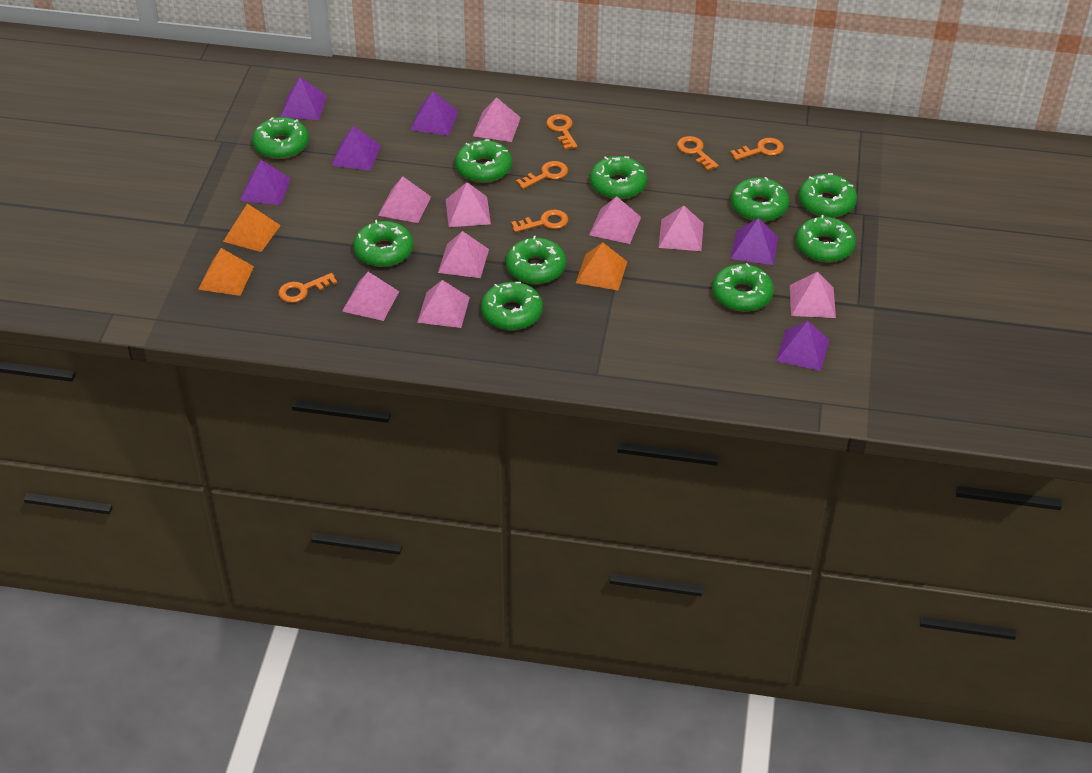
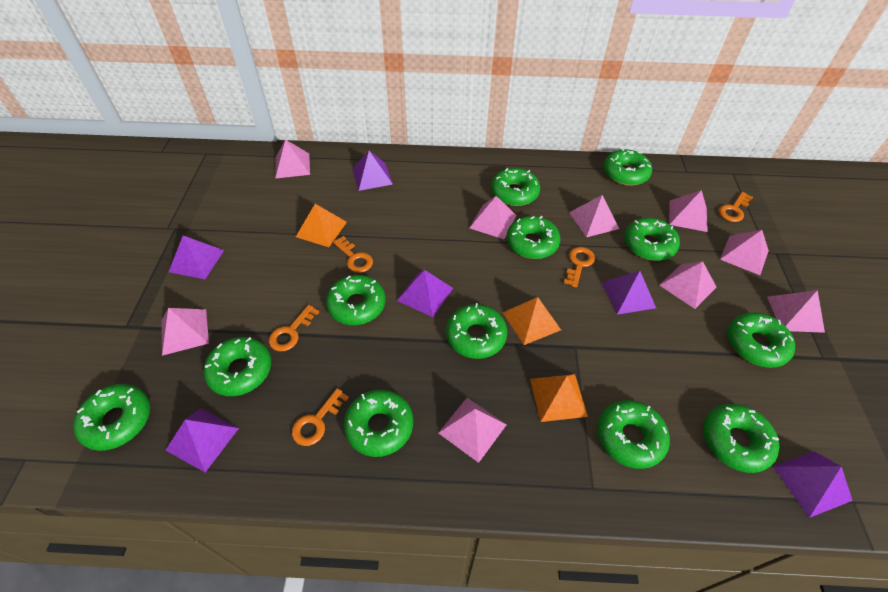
green donut: 10 -> 12
orange key: 6 -> 5

